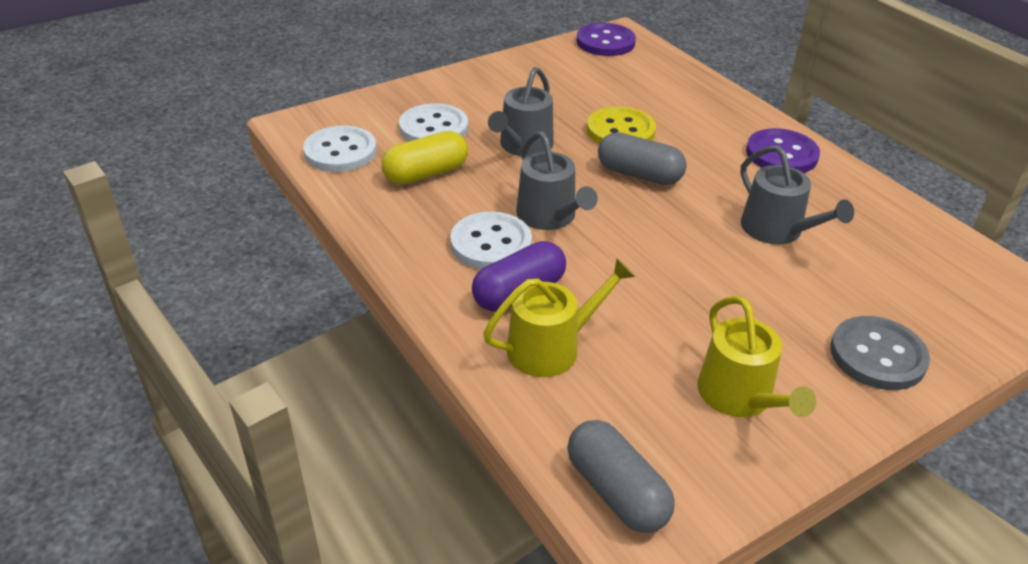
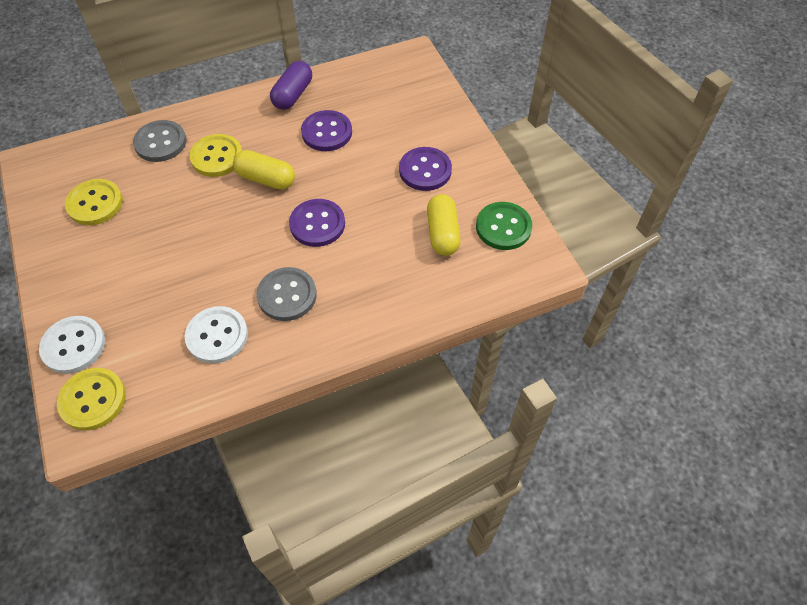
green button: 0 -> 1
grey button: 1 -> 2
grey capsule: 2 -> 0
grey watering can: 3 -> 0
purple button: 2 -> 3
white button: 3 -> 2
yellow button: 1 -> 3
yellow capsule: 1 -> 2
yellow watering can: 2 -> 0

